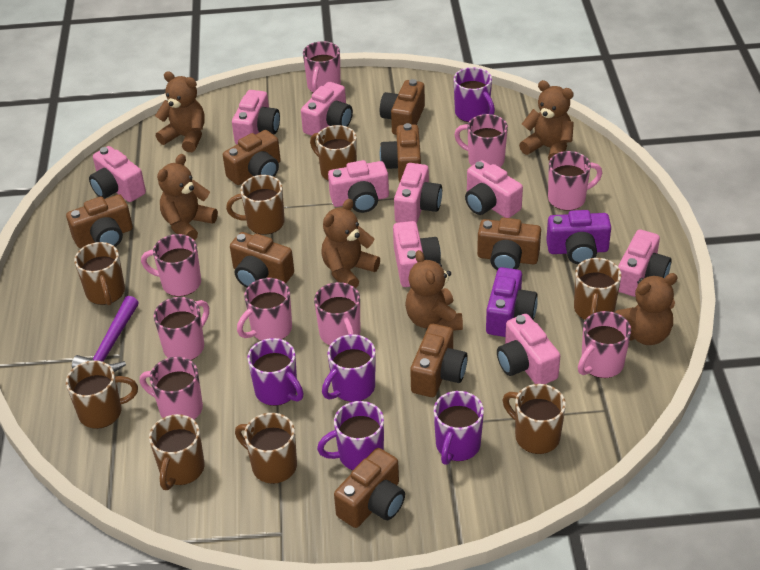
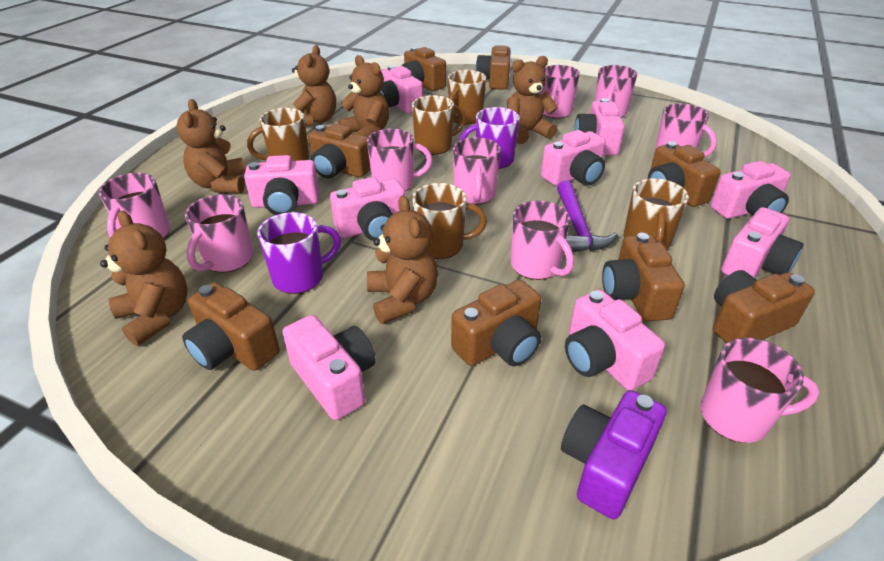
brown mug: 8 -> 5
purple camera: 2 -> 1
purple mug: 5 -> 2

